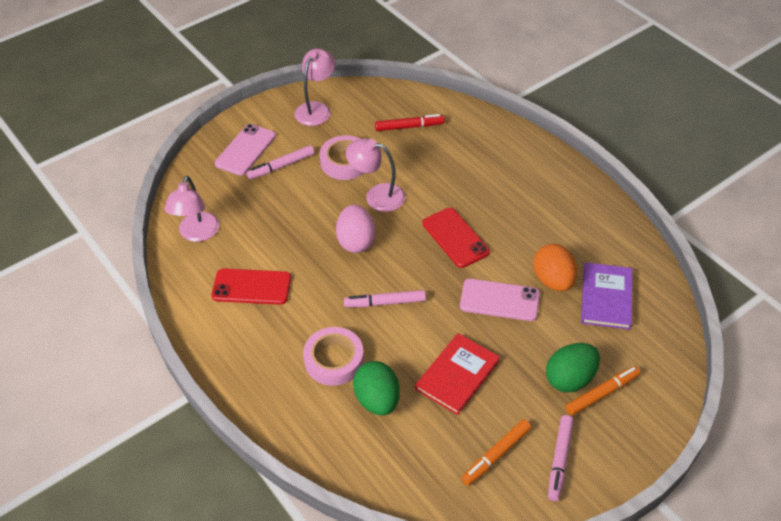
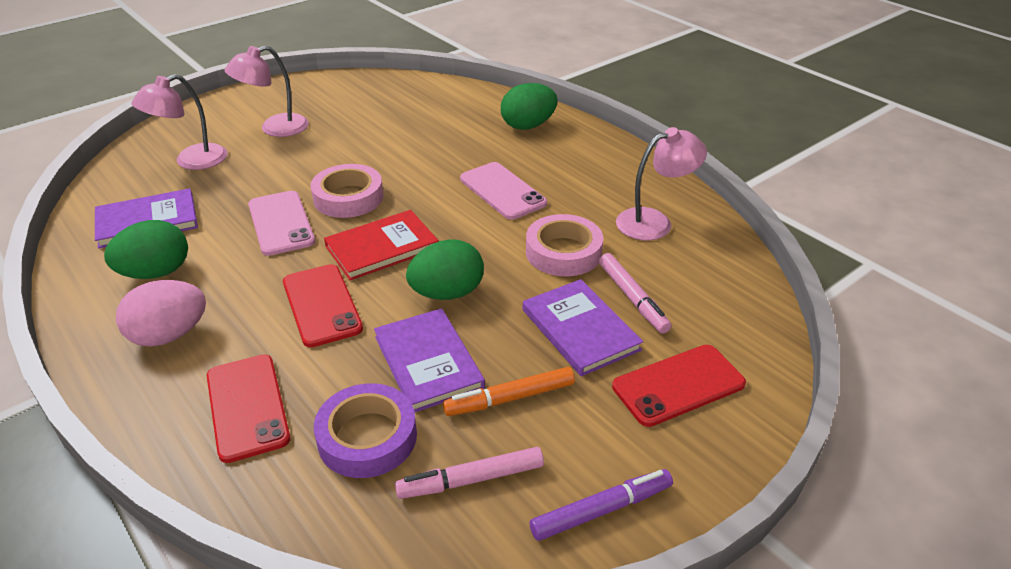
green egg: 2 -> 3
orange egg: 1 -> 0
orange marker: 2 -> 1
pink marker: 3 -> 2
purple book: 1 -> 3
purple marker: 0 -> 1
purple tape: 0 -> 1
red marker: 1 -> 0
red phone: 2 -> 3

